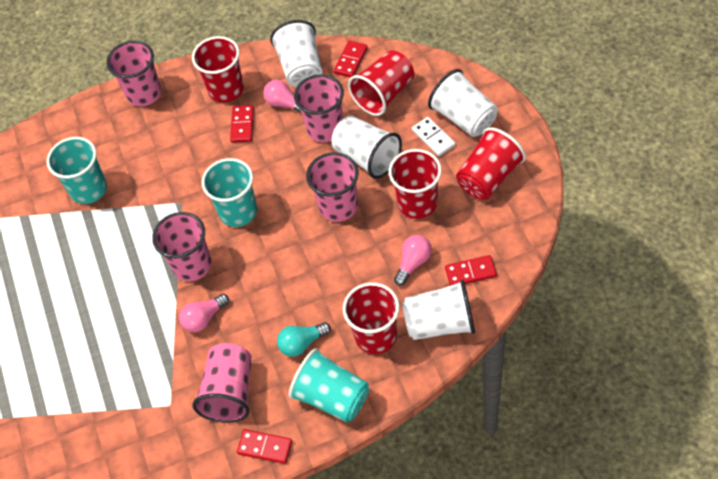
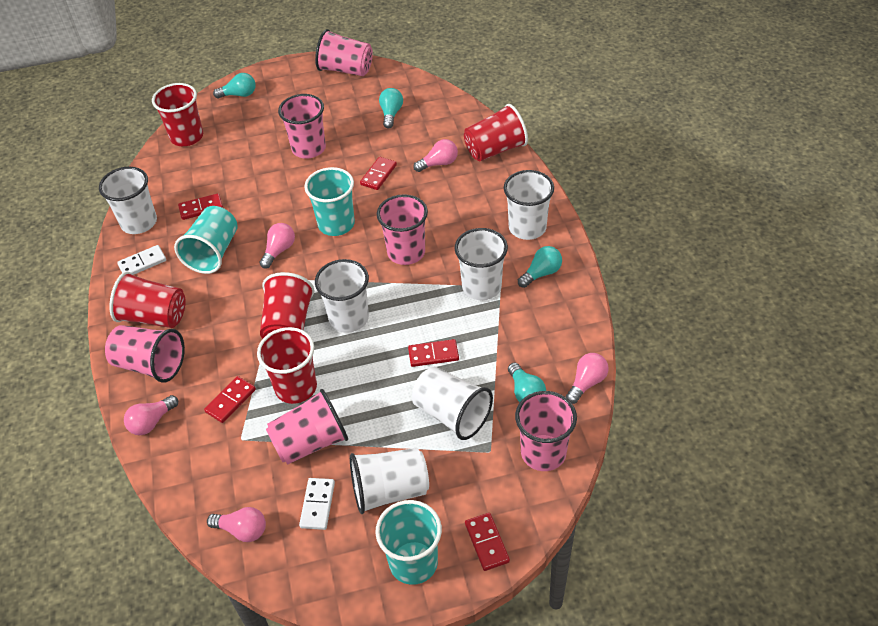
pink cup: 5 -> 6
pink light bulb: 3 -> 5
red domino: 4 -> 5
turquoise light bulb: 1 -> 4
white cup: 4 -> 6
white domino: 1 -> 2

